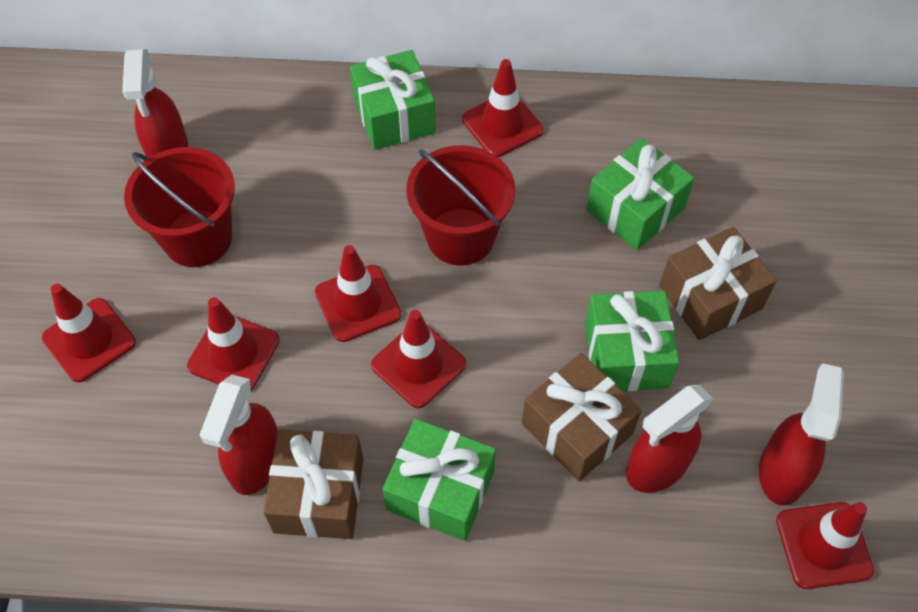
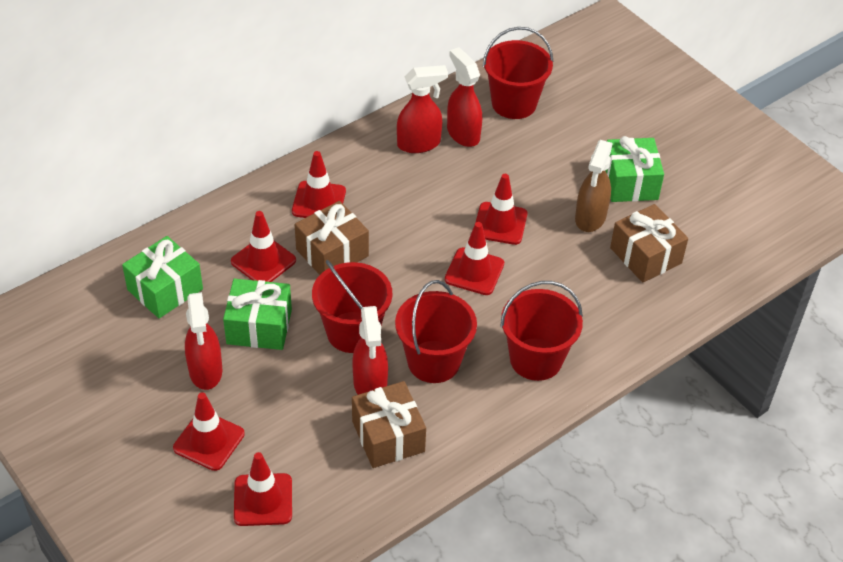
brown spray bottle: 0 -> 1
green gift: 4 -> 3
red bucket: 2 -> 4

